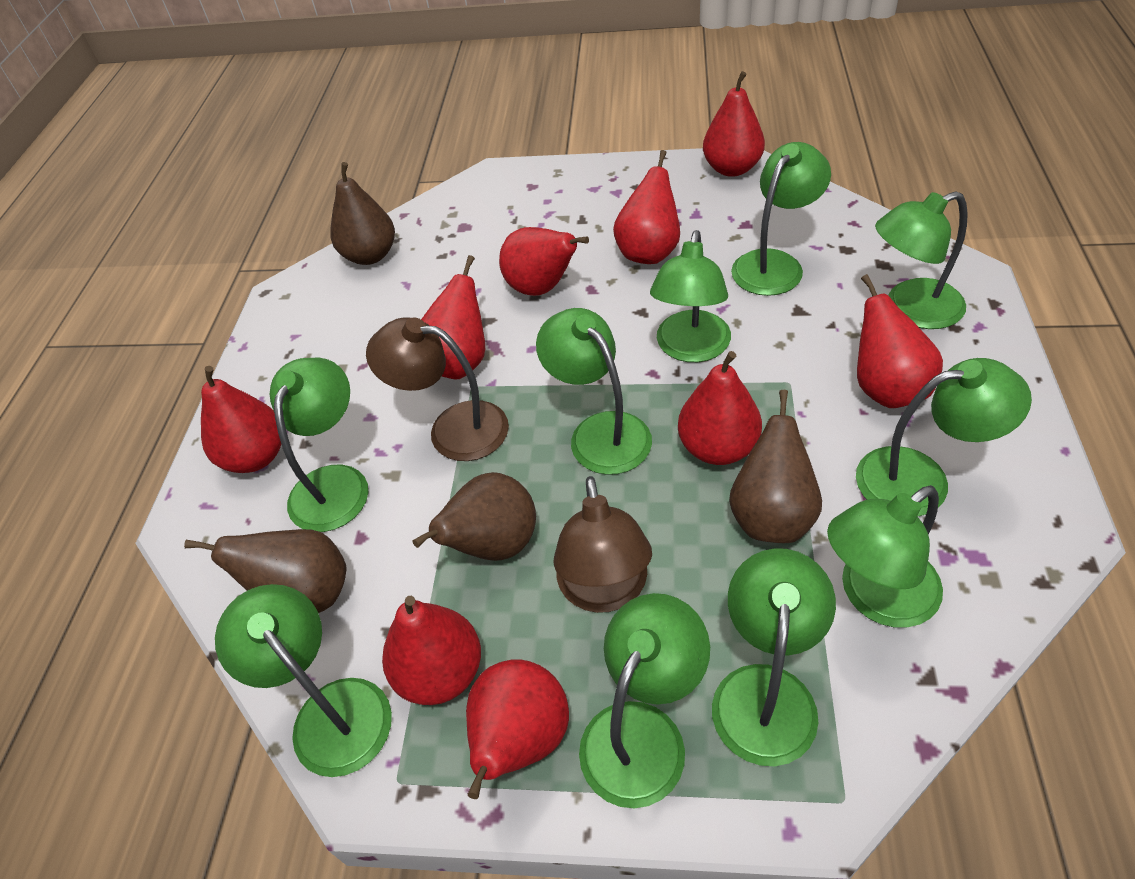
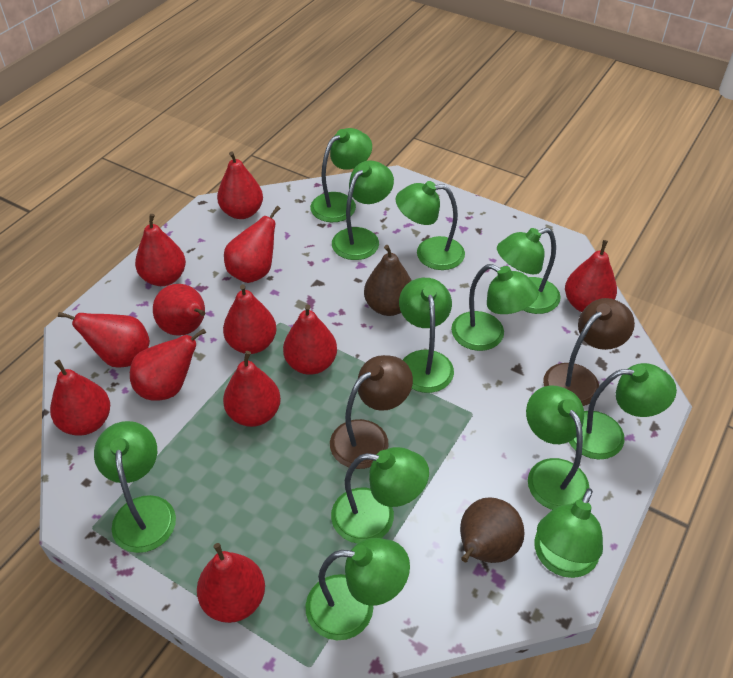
brown pear: 4 -> 2
green lamp: 10 -> 12
red pear: 9 -> 12

